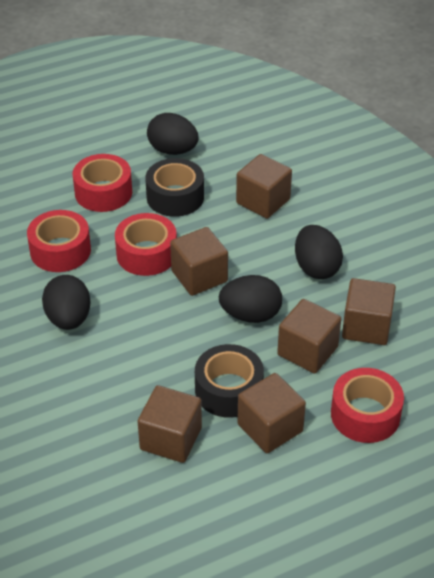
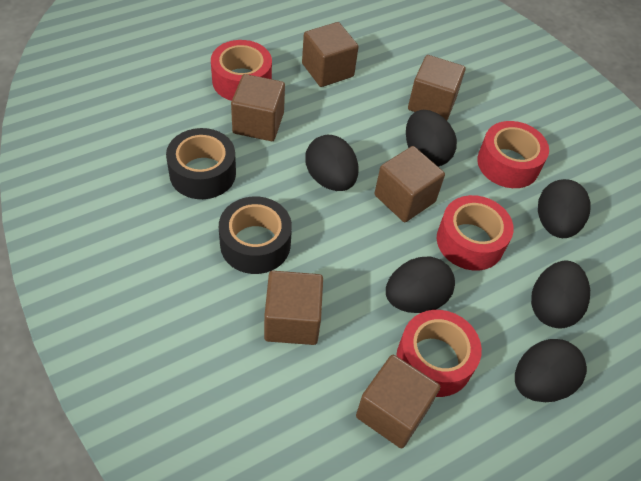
black egg: 4 -> 6

